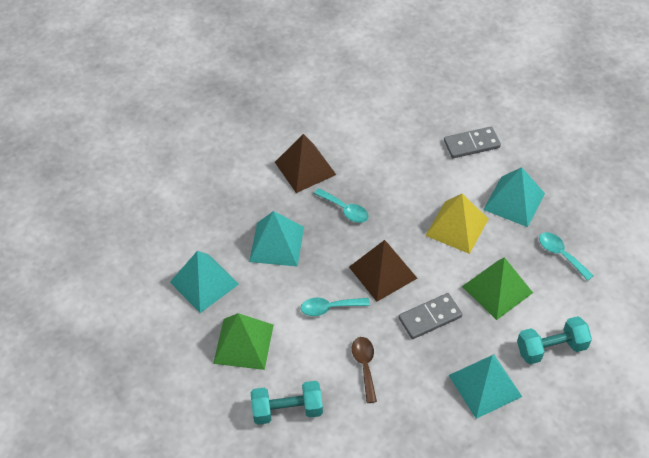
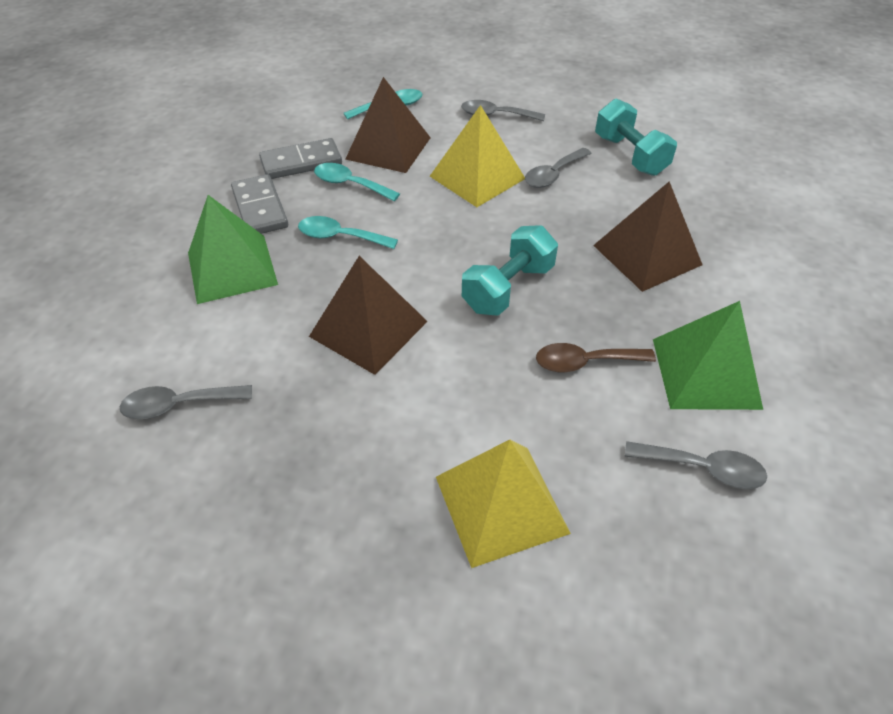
brown pyramid: 2 -> 3
grey spoon: 0 -> 4
turquoise pyramid: 4 -> 0
yellow pyramid: 1 -> 2

